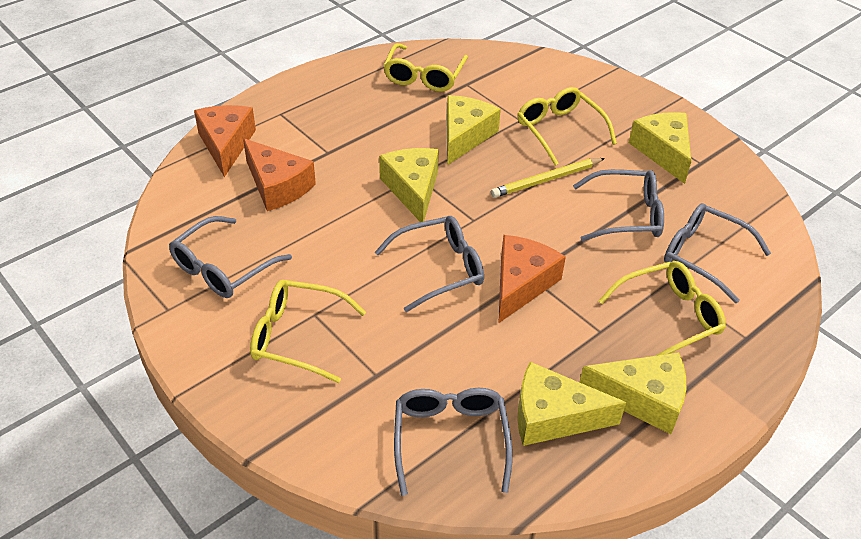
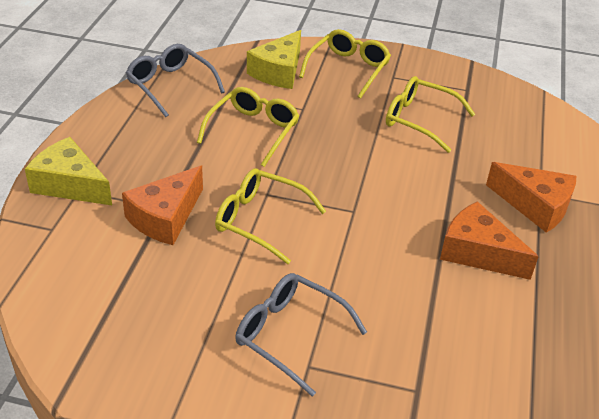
grey glasses: 5 -> 2
yellow cheese: 5 -> 2
yellow pencil: 1 -> 0

